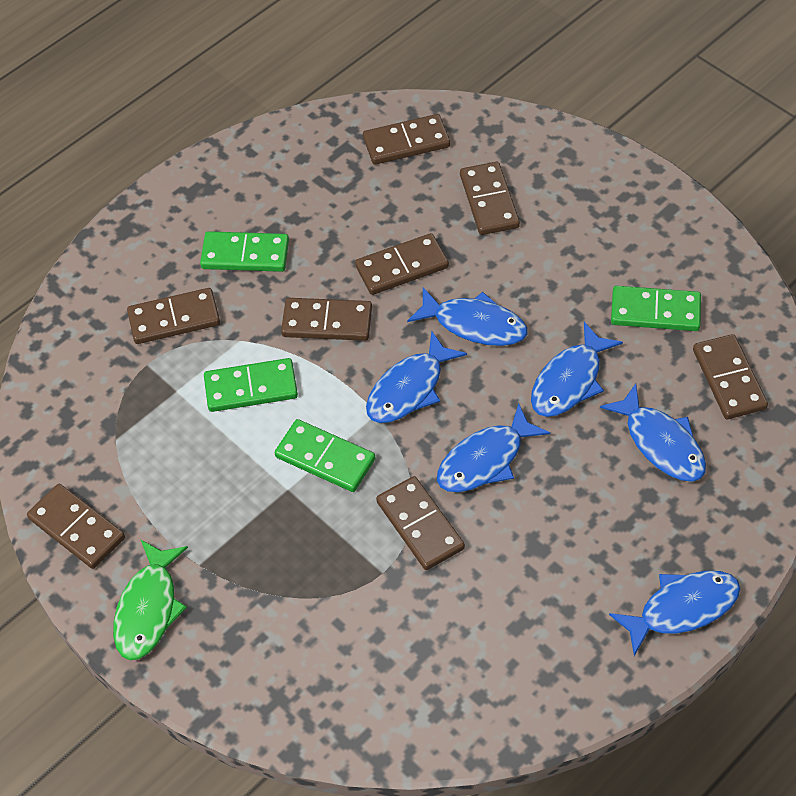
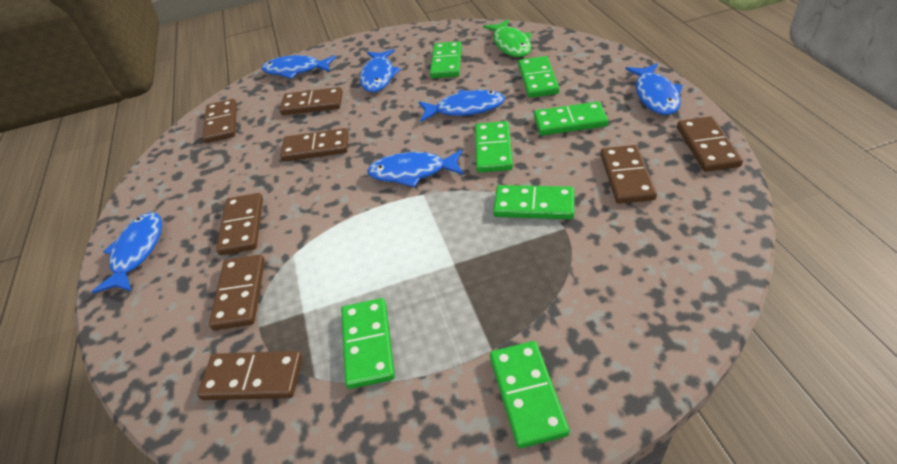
green domino: 4 -> 7

